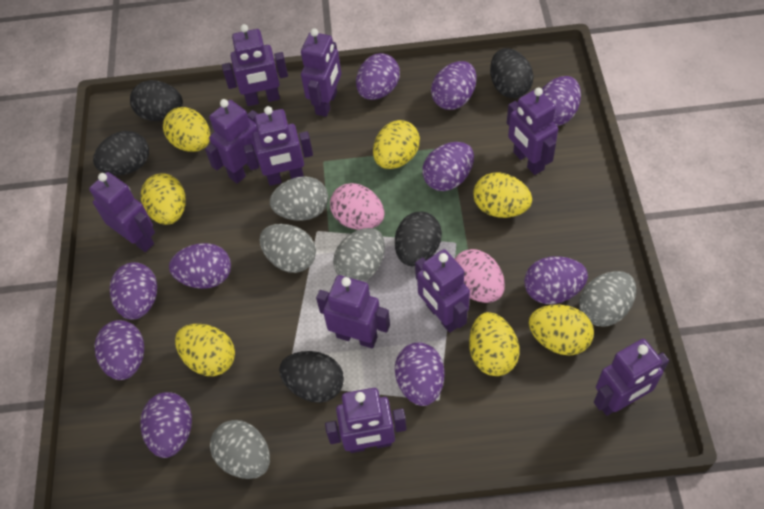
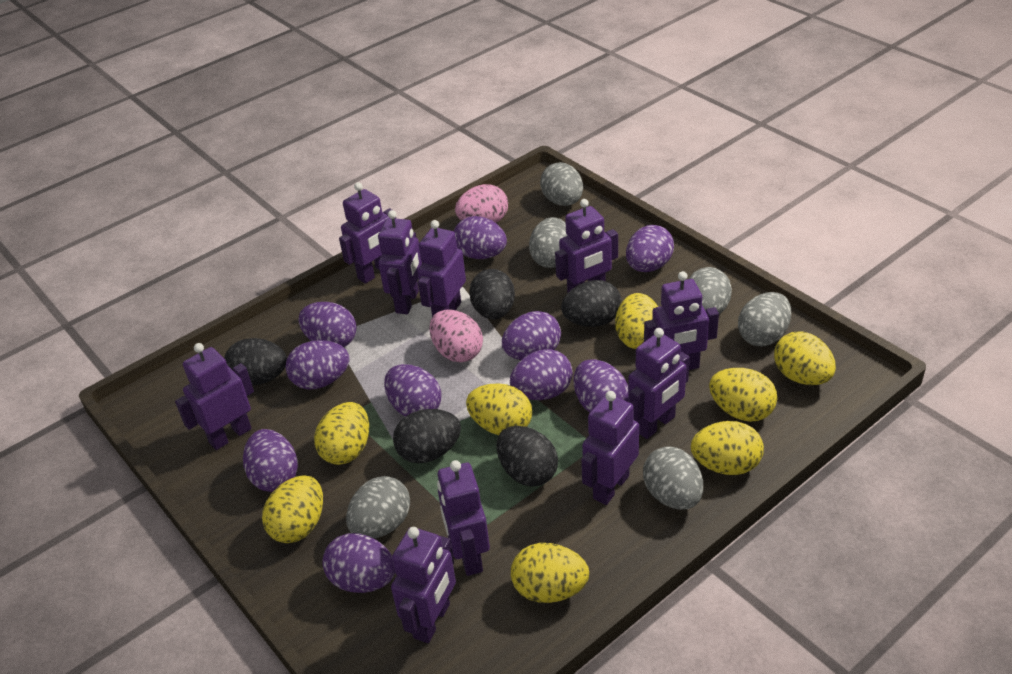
grey egg: 5 -> 6
yellow egg: 7 -> 8

